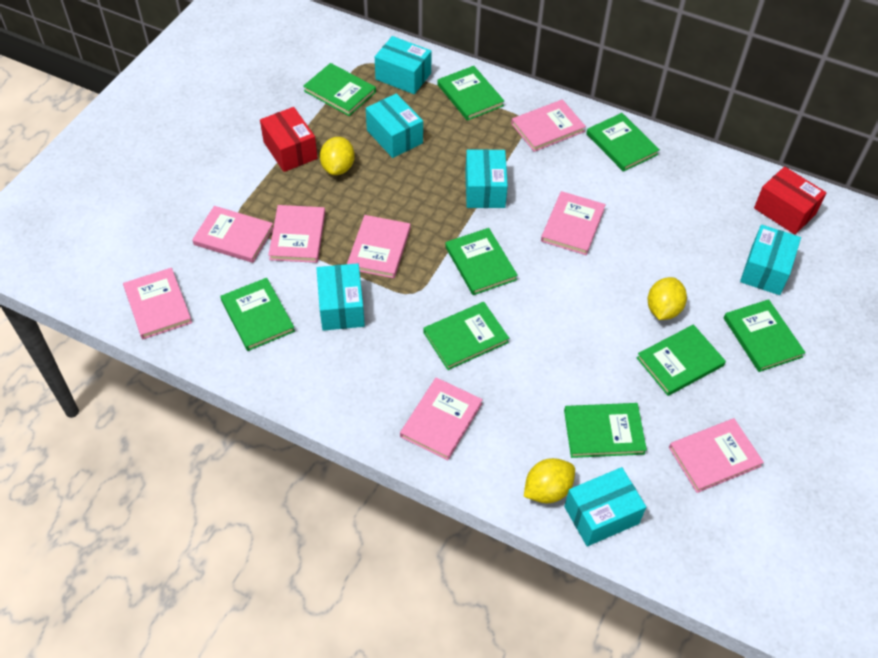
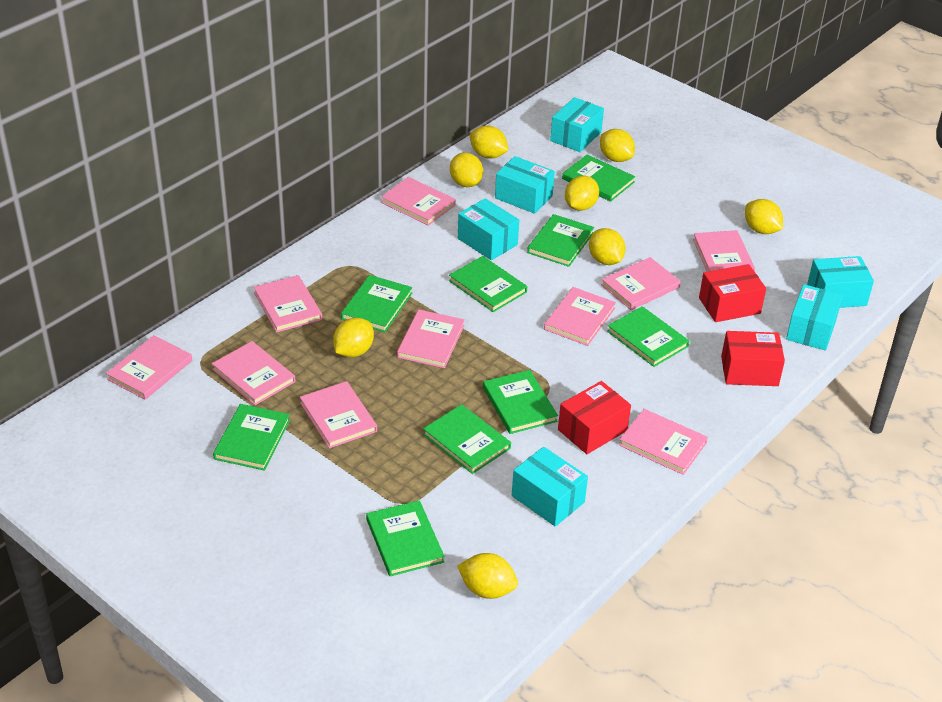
pink book: 8 -> 10
red box: 2 -> 3
yellow lemon: 3 -> 8

